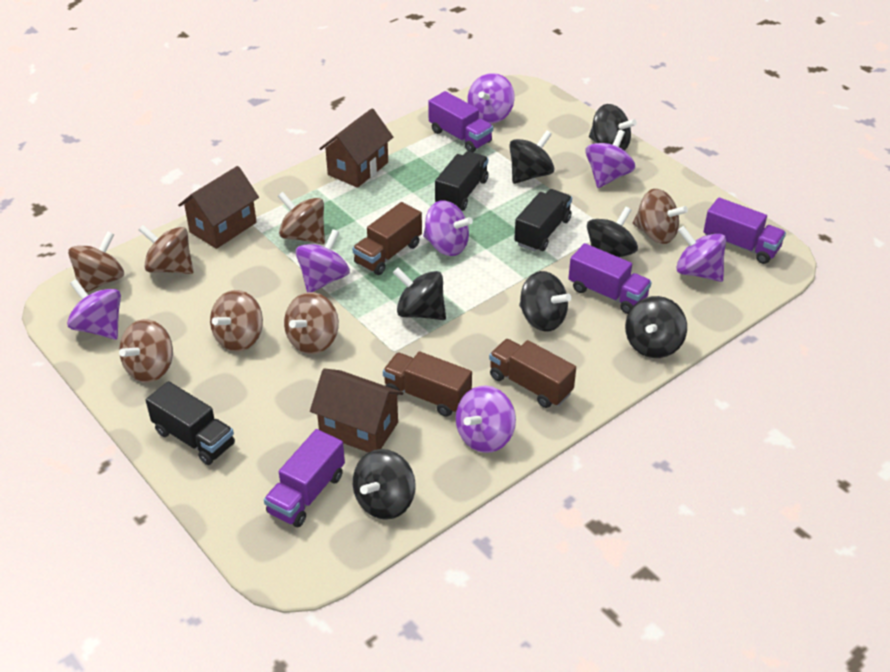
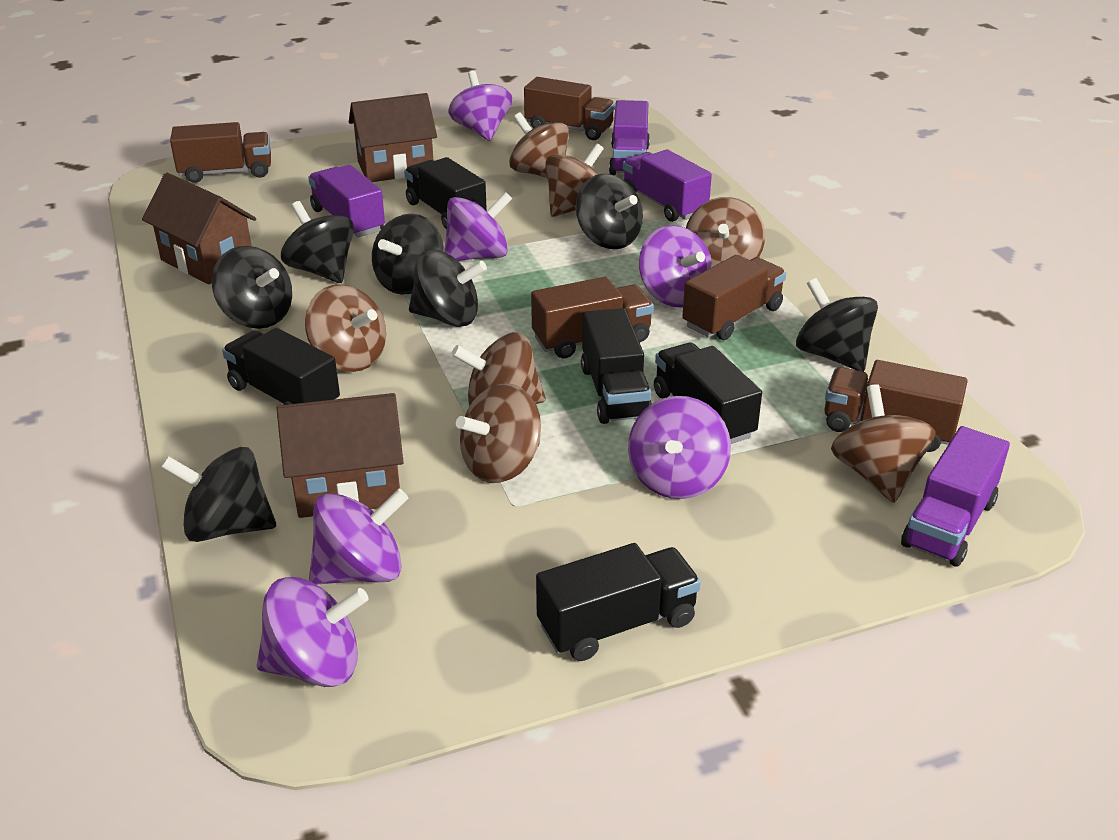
black truck: 3 -> 5
brown truck: 3 -> 5
purple spinning top: 7 -> 6

